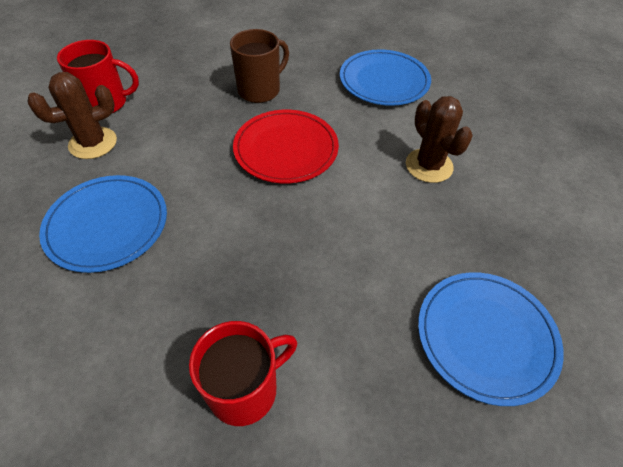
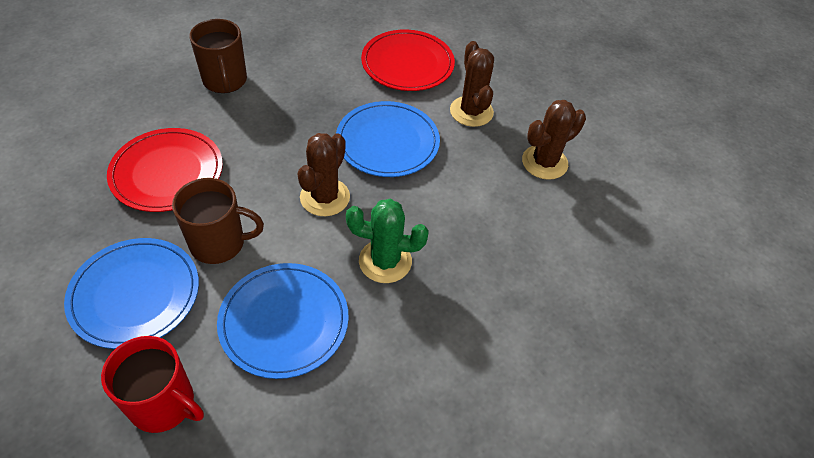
brown cactus: 2 -> 3
brown mug: 1 -> 2
green cactus: 0 -> 1
red mug: 2 -> 1
red plate: 1 -> 2

